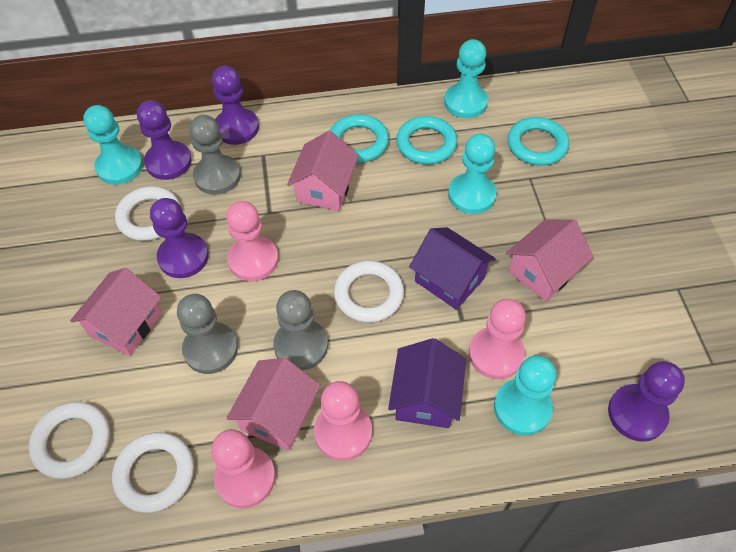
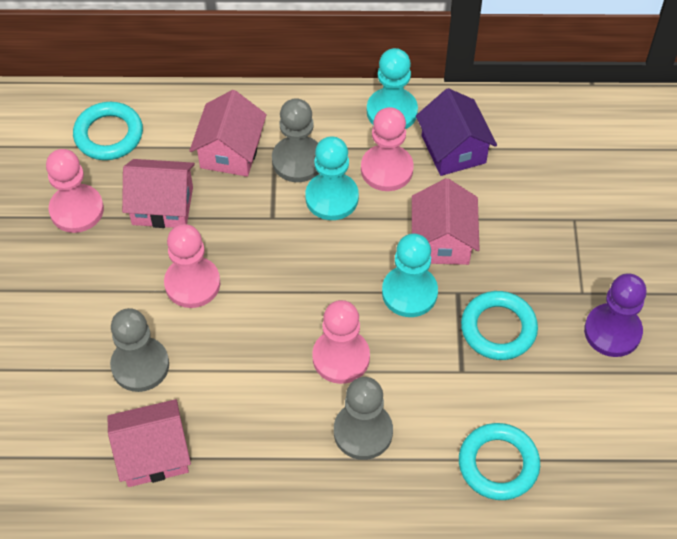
purple house: 2 -> 1
purple pawn: 4 -> 1
turquoise pawn: 4 -> 3
white ring: 4 -> 0

